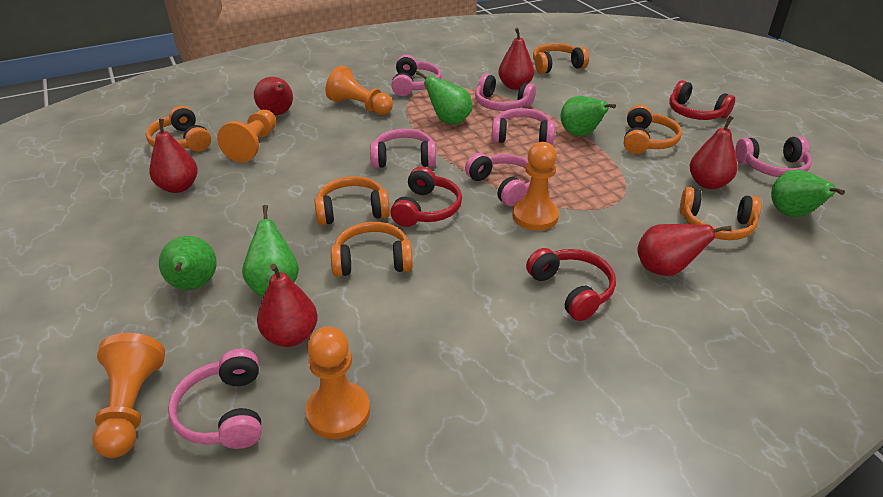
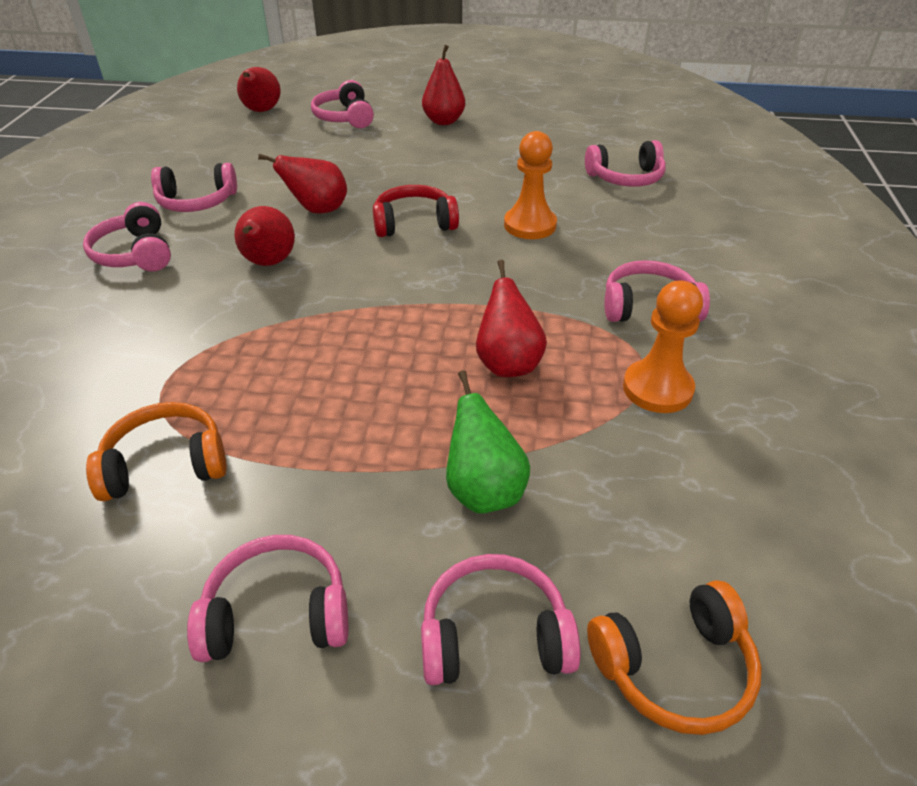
green pear: 5 -> 1
orange headphones: 6 -> 2
orange pawn: 5 -> 2
red headphones: 3 -> 1
red pear: 6 -> 5

